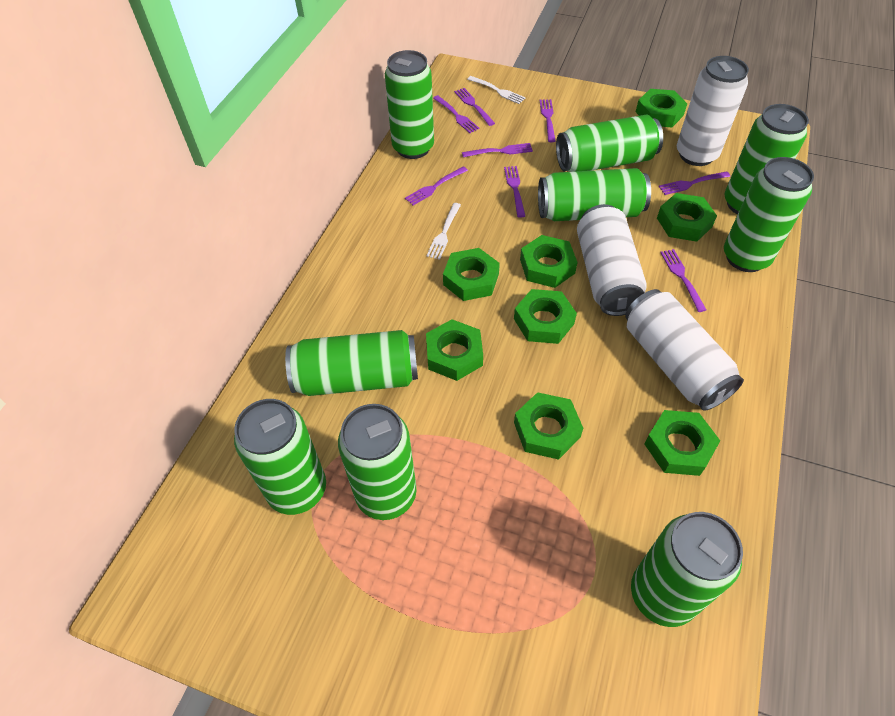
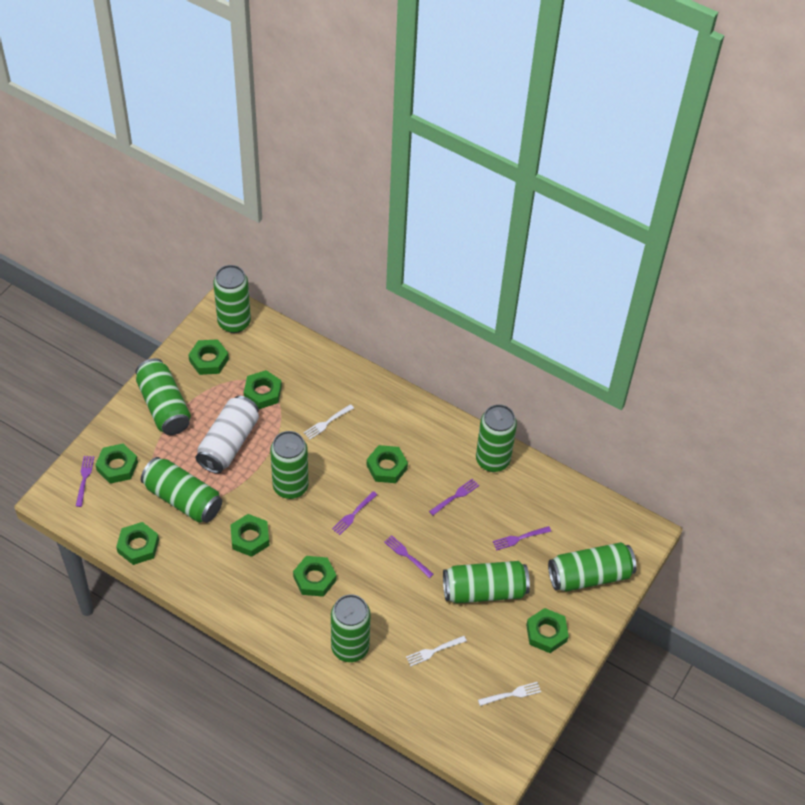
green can: 9 -> 8
purple fork: 8 -> 5
white can: 3 -> 1
white fork: 2 -> 3

